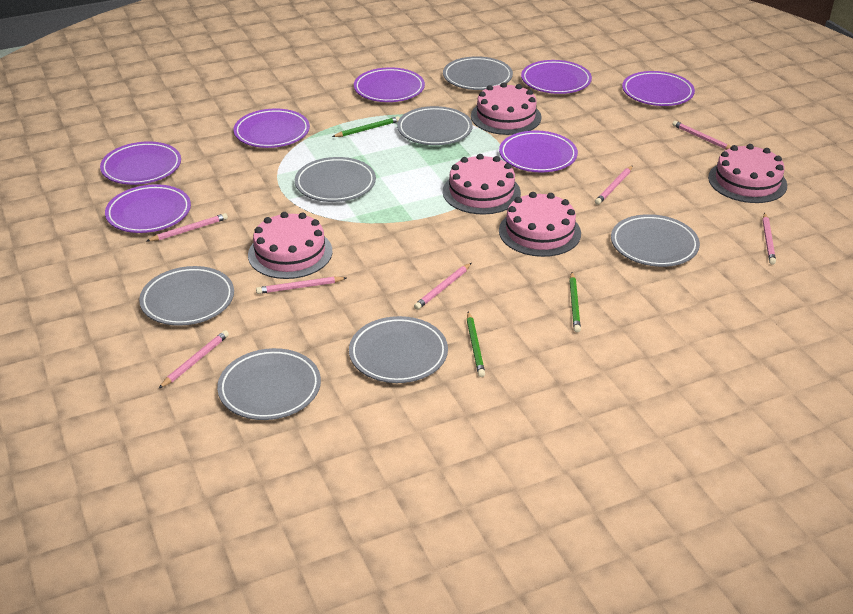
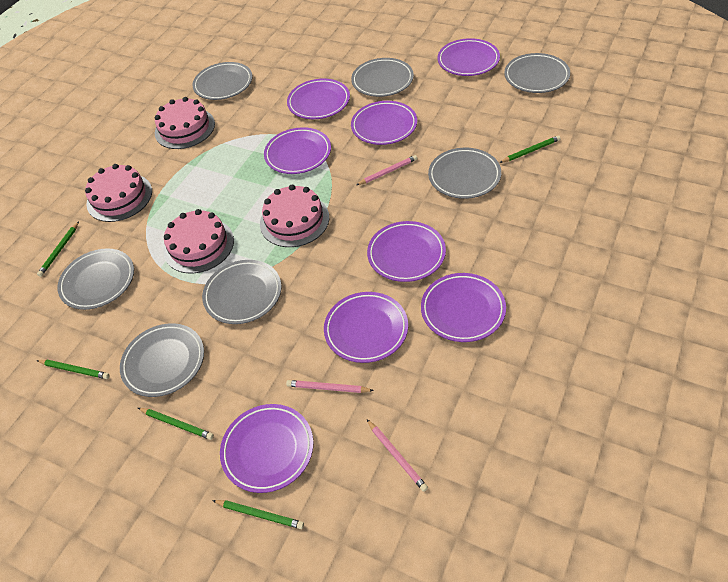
green pencil: 3 -> 5
pink cake: 5 -> 4
pink pencil: 7 -> 3
purple plate: 7 -> 8

